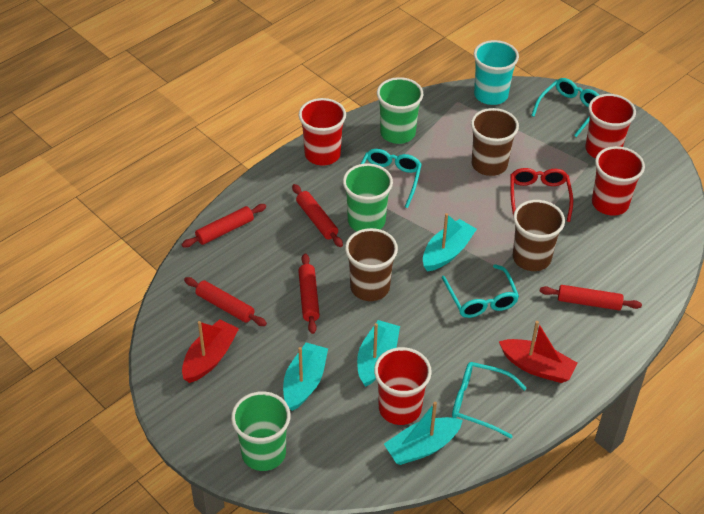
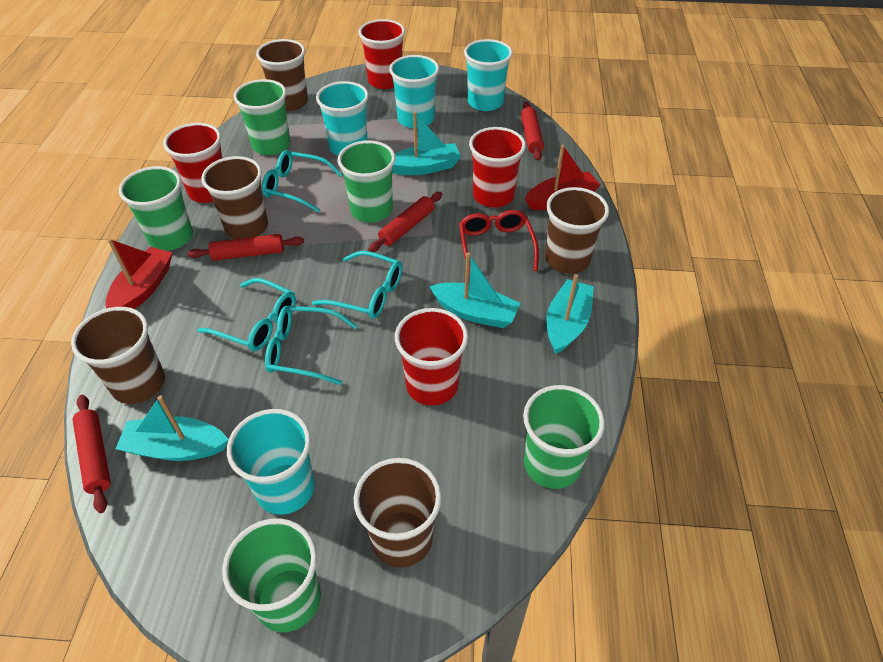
brown cup: 3 -> 5
green cup: 3 -> 5
red rolling pin: 5 -> 4
turquoise cup: 1 -> 4

